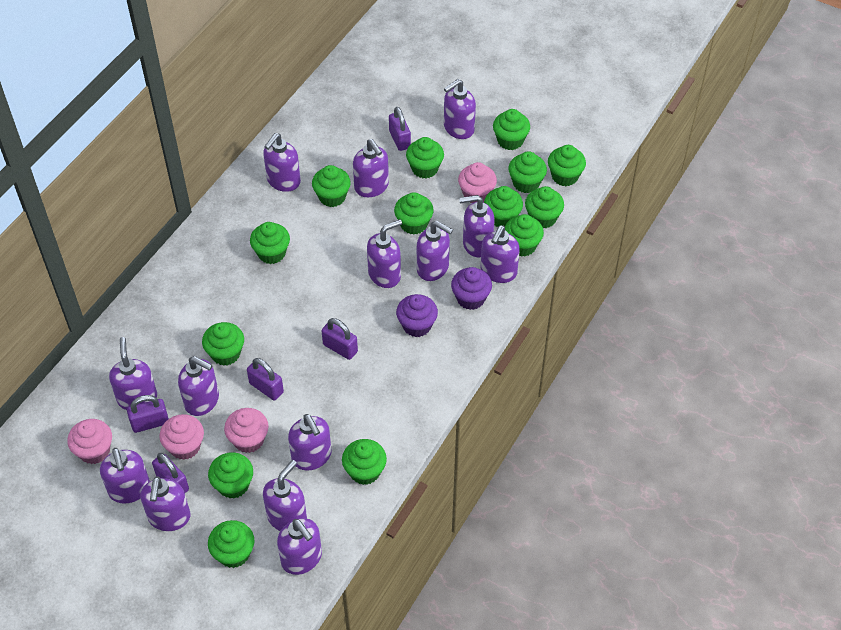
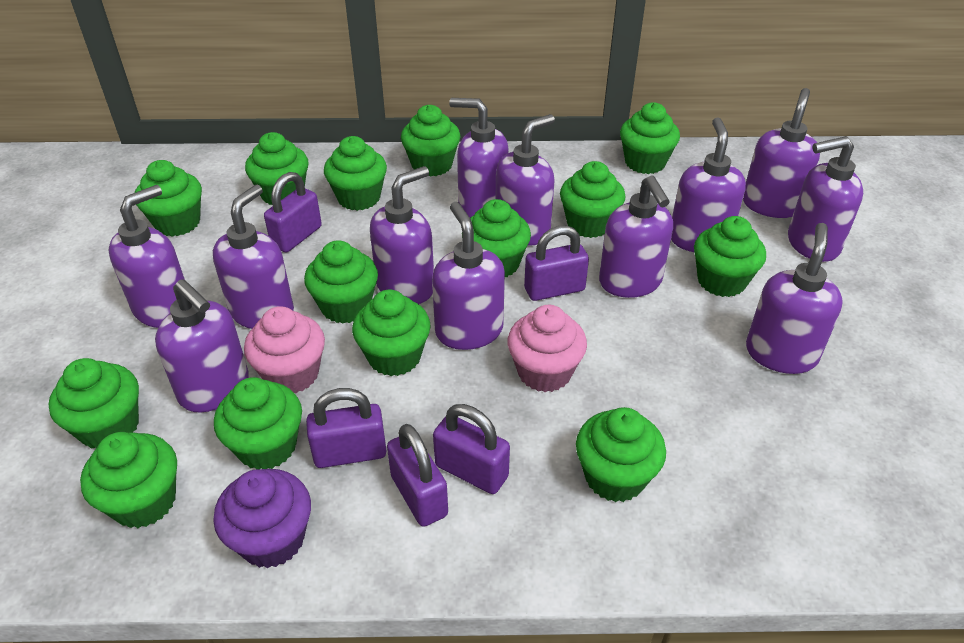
pink cupcake: 4 -> 2
purple cupcake: 2 -> 1
purple soap dispenser: 14 -> 12

